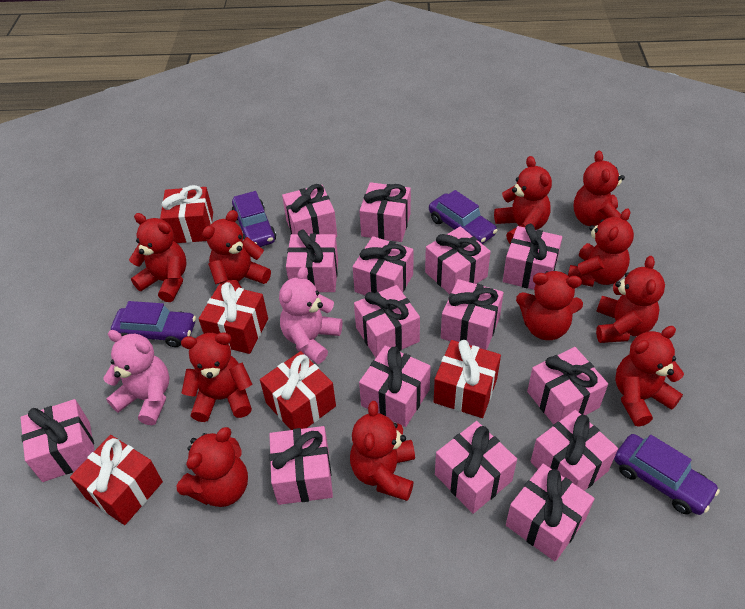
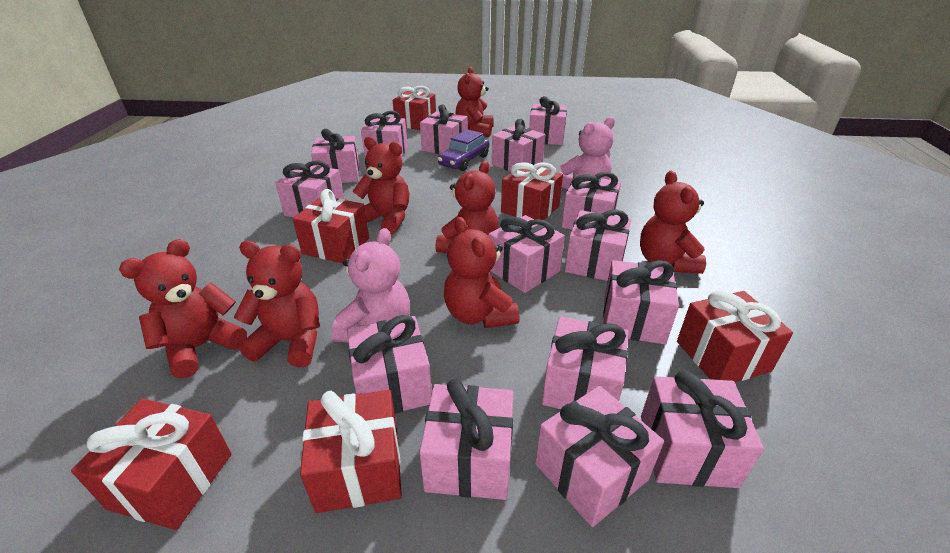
purple car: 4 -> 1
red gift: 5 -> 6
red teddy bear: 11 -> 7

